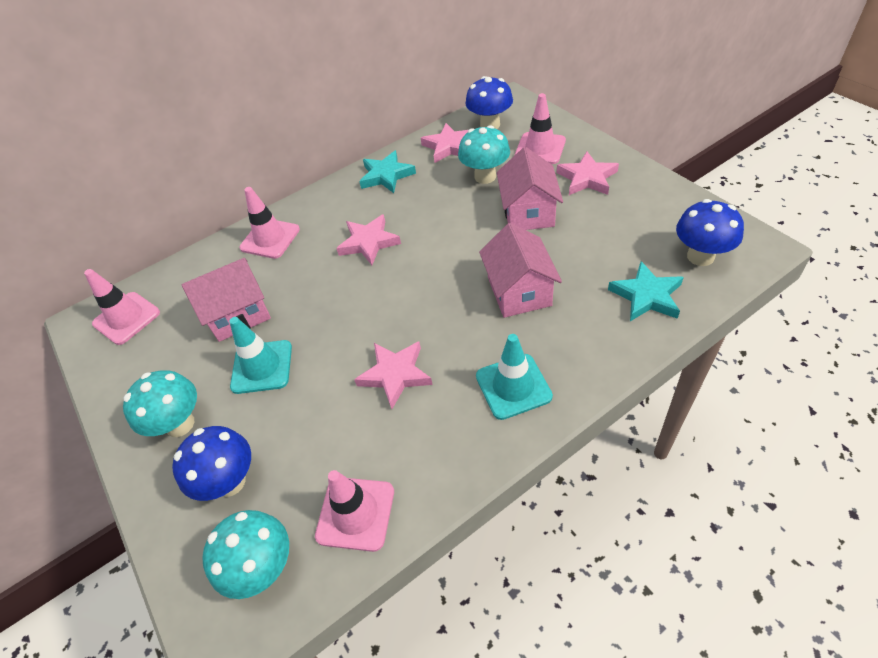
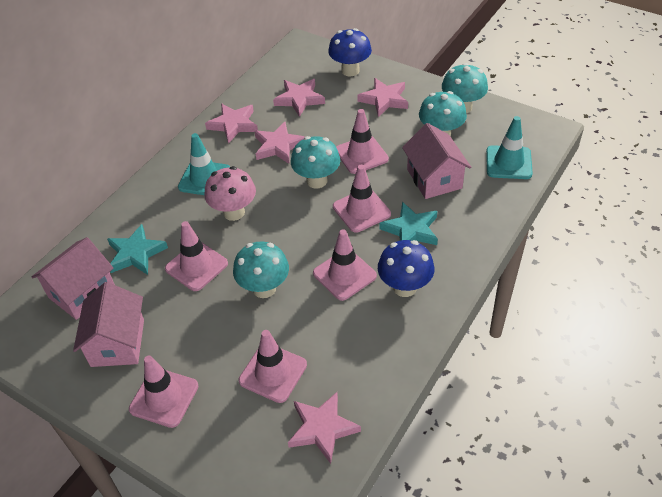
blue mushroom: 3 -> 2
pink mushroom: 0 -> 1
pink star: 4 -> 5
pink traffic cone: 4 -> 6
turquoise mushroom: 3 -> 4

